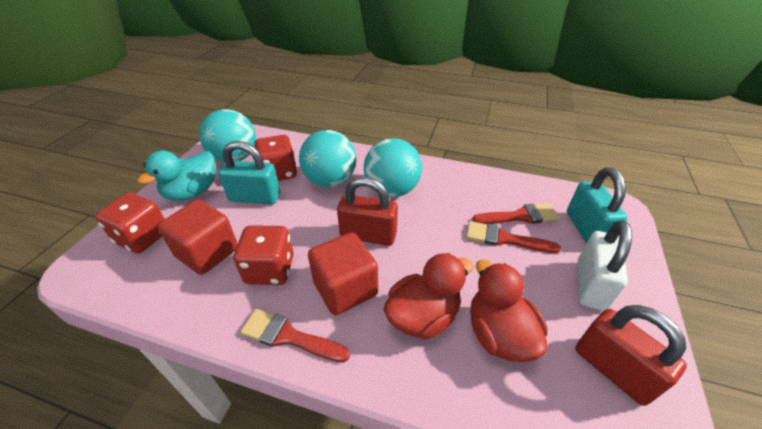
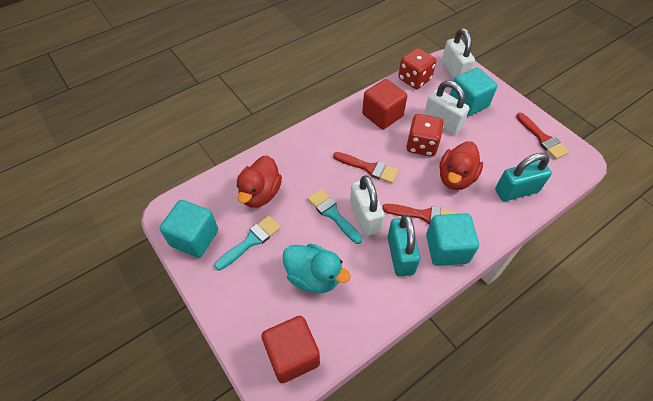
red dice: 3 -> 2
red padlock: 2 -> 0
turquoise ball: 3 -> 0
turquoise brush: 0 -> 2
turquoise cube: 0 -> 3
white padlock: 1 -> 3

